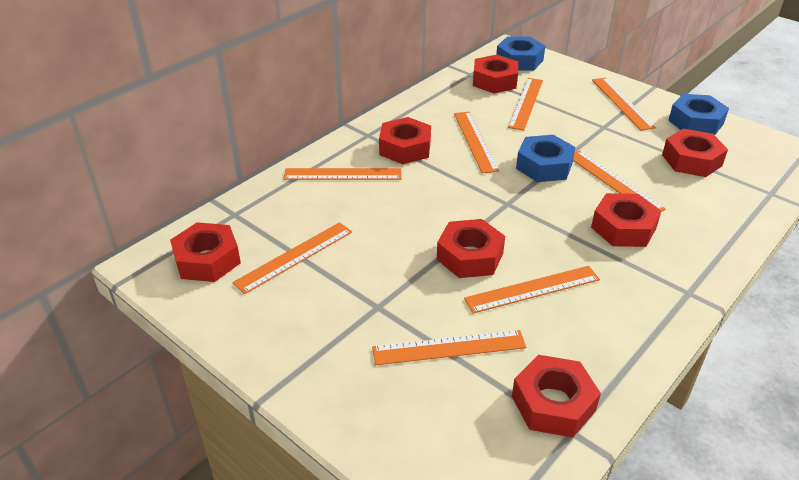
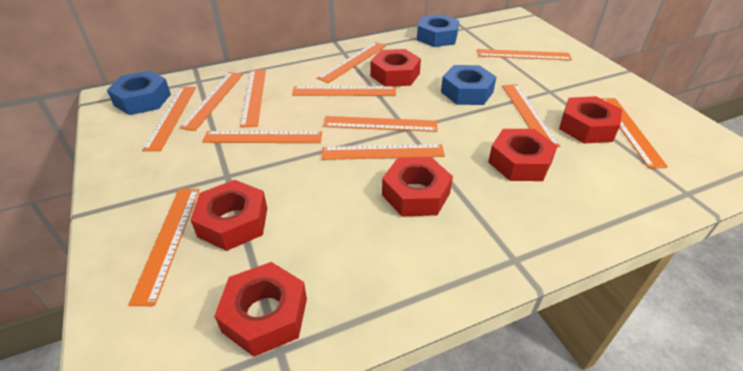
orange ruler: 8 -> 12
red nut: 7 -> 6

